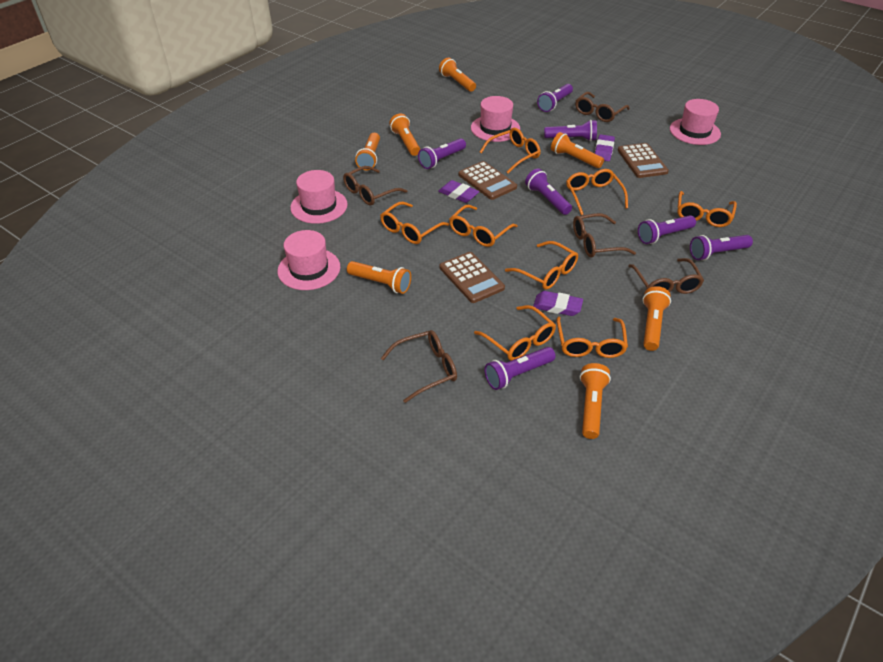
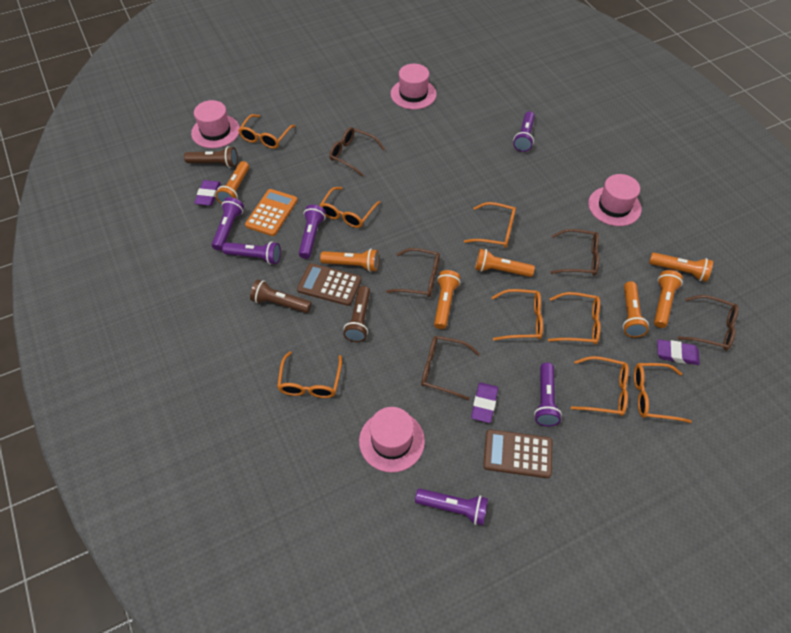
brown calculator: 3 -> 2
brown flashlight: 0 -> 3
orange calculator: 0 -> 1
purple flashlight: 7 -> 6

